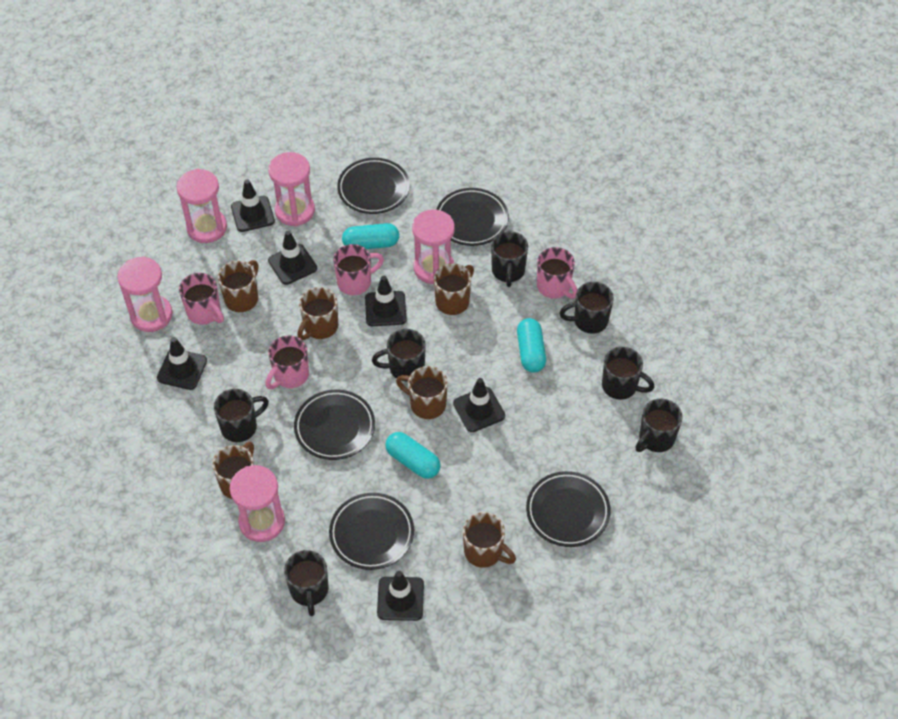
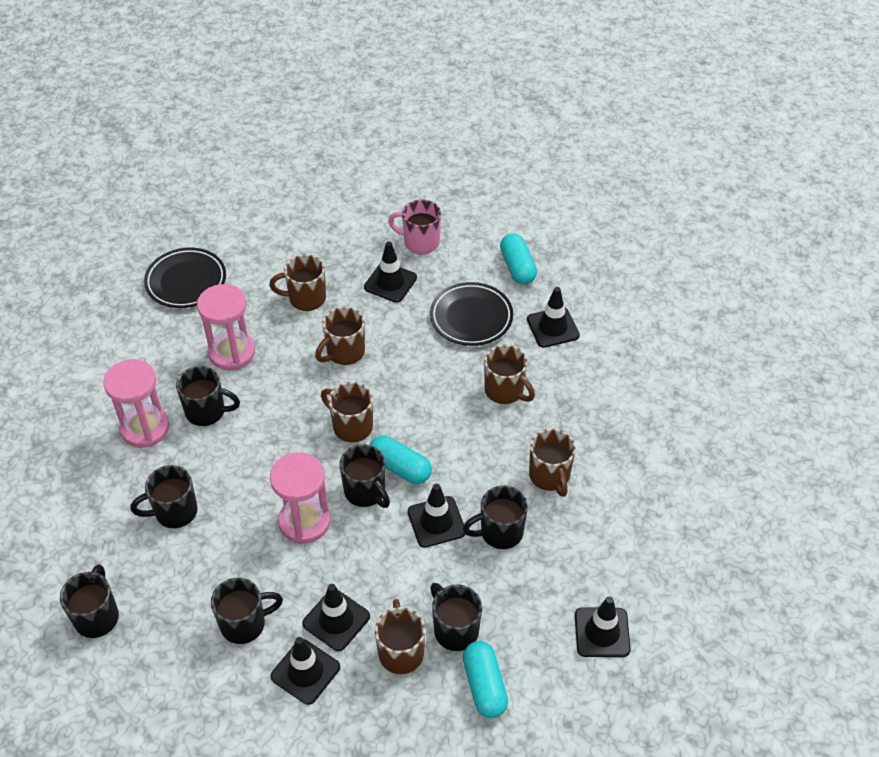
black plate: 5 -> 2
pink hourglass: 5 -> 3
pink mug: 4 -> 1

